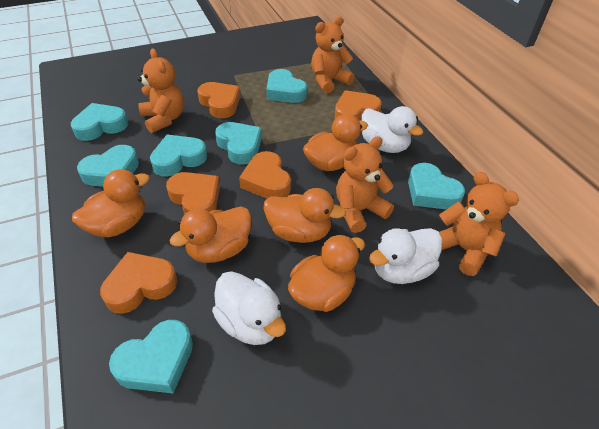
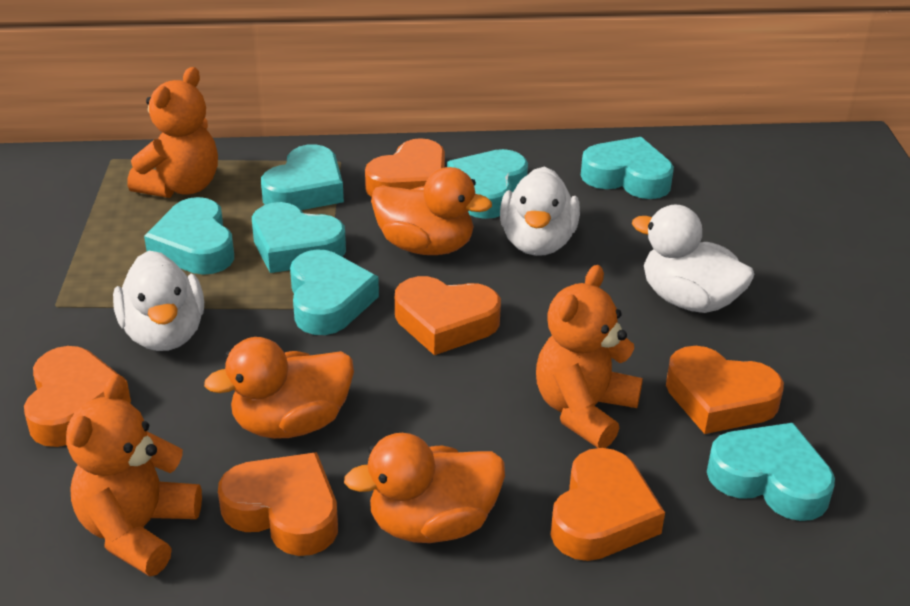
orange duck: 5 -> 3
orange heart: 5 -> 6
orange teddy bear: 4 -> 3

